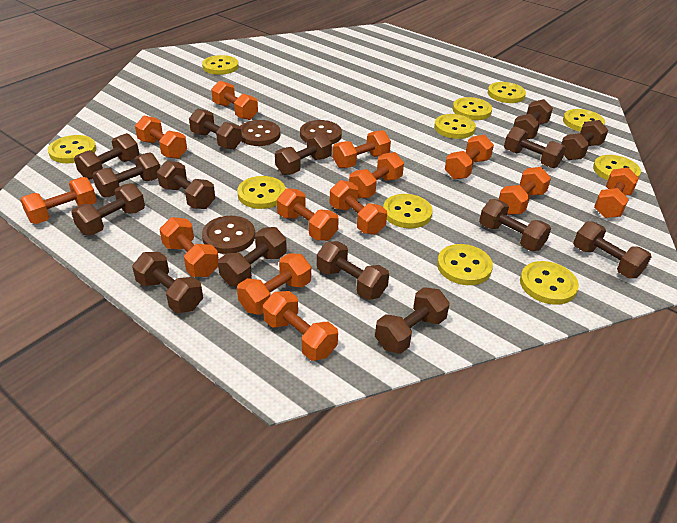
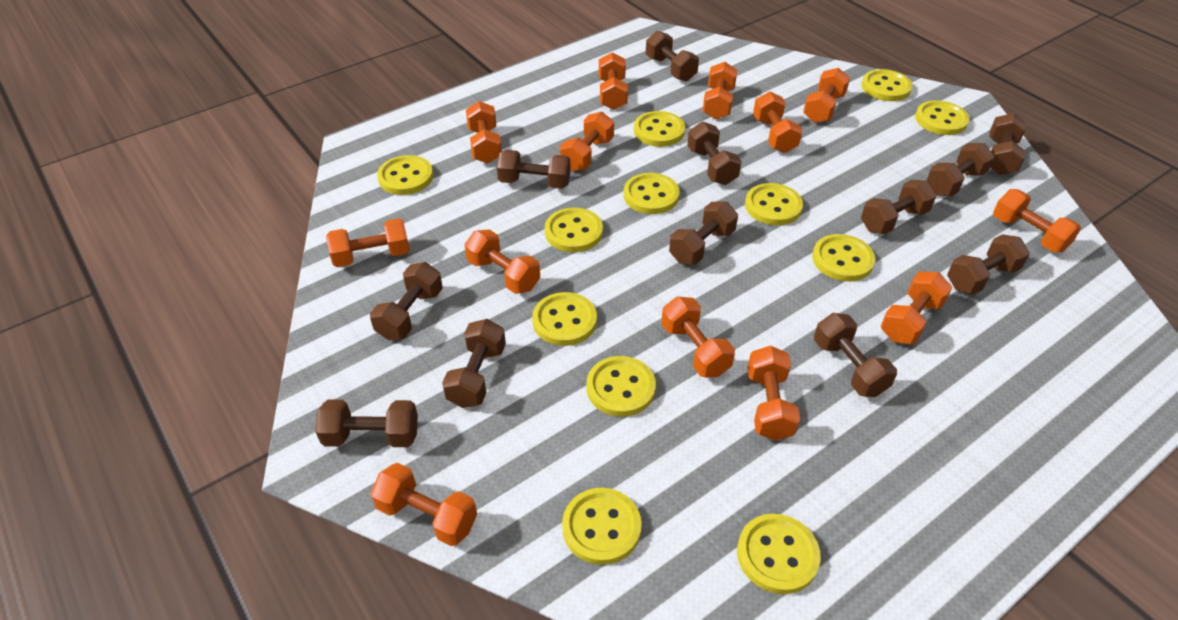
brown button: 3 -> 0
brown dumbbell: 15 -> 12
yellow button: 11 -> 12

